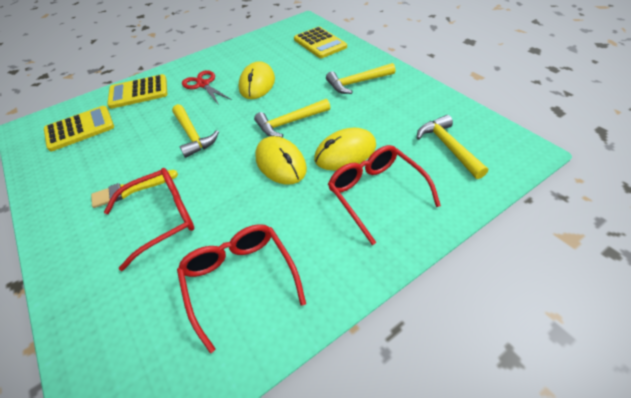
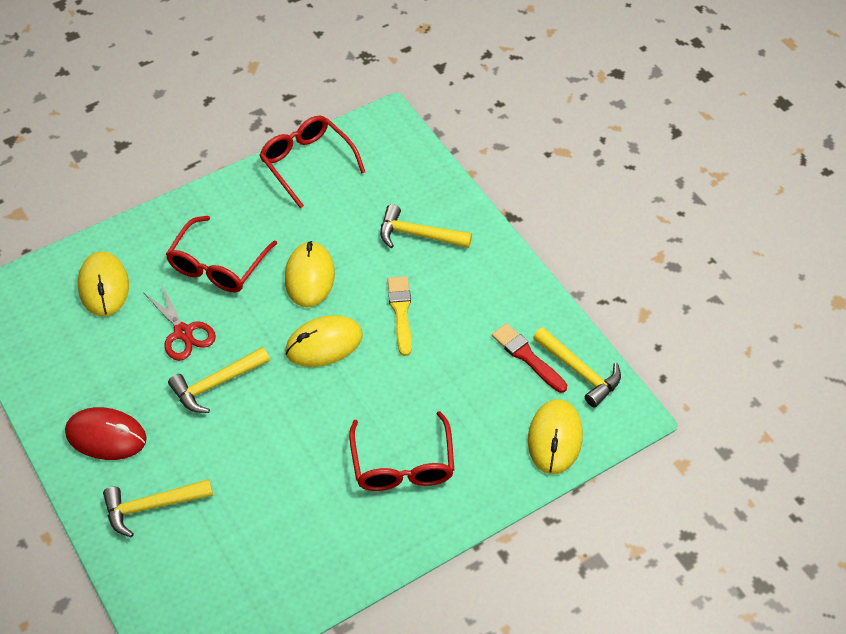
red brush: 0 -> 1
red mouse: 0 -> 1
yellow calculator: 3 -> 0
yellow mouse: 3 -> 4

